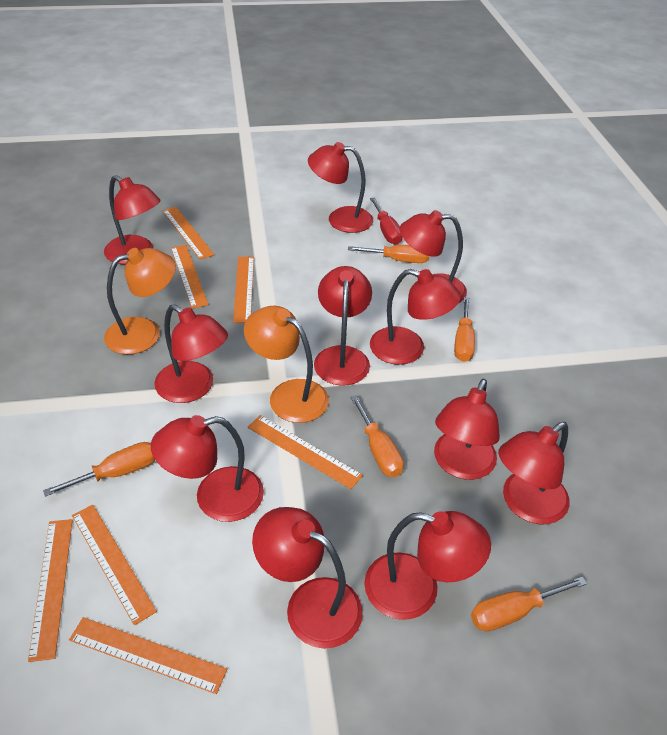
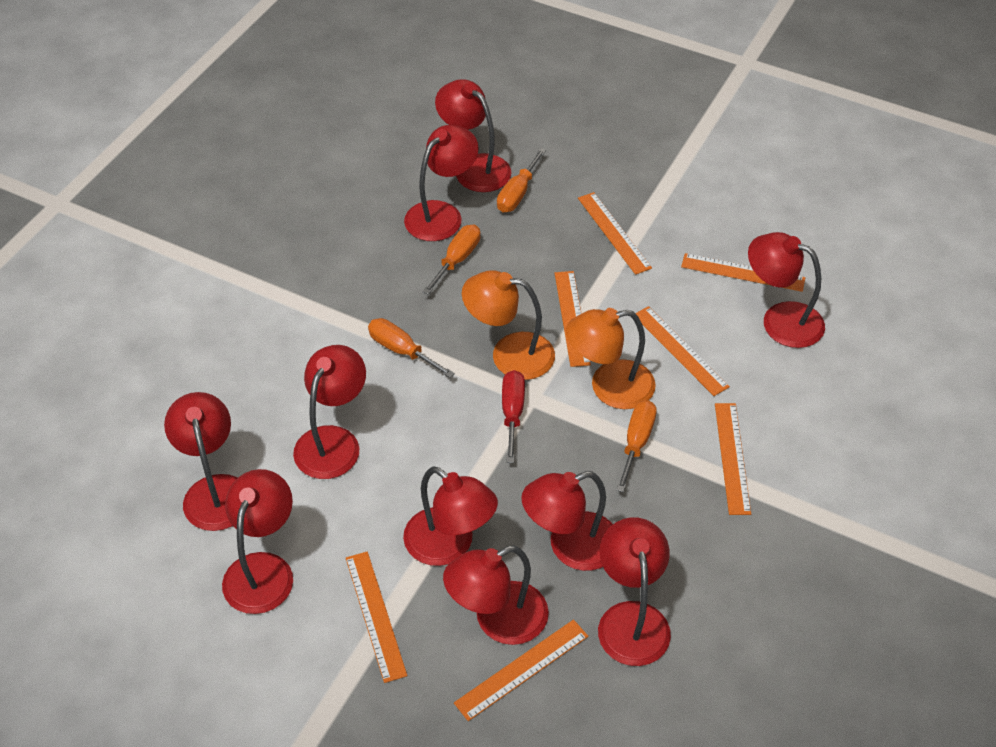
orange screwdriver: 5 -> 4
red lamp: 11 -> 10

